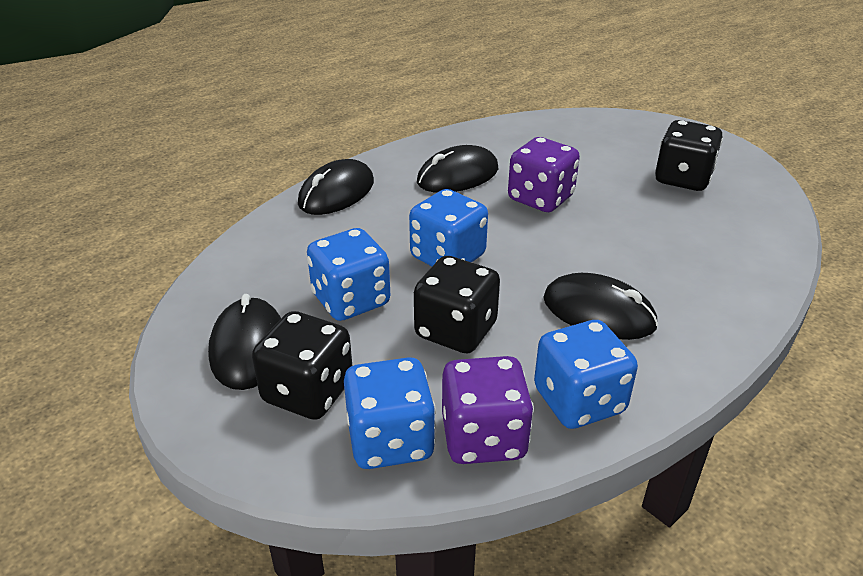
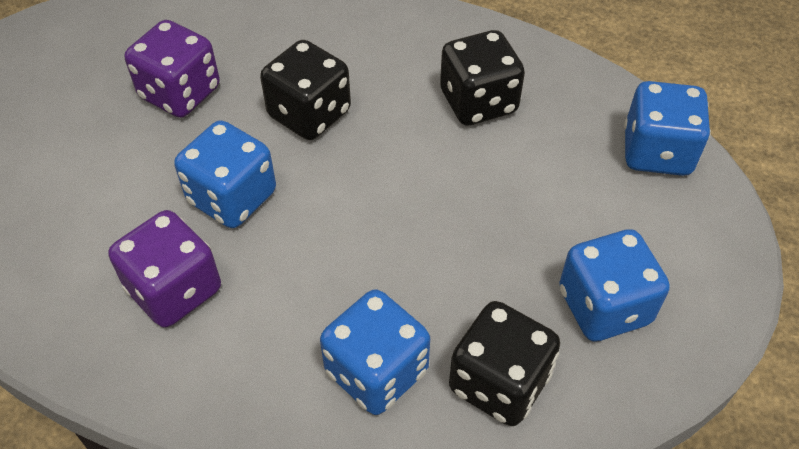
black mouse: 4 -> 0

